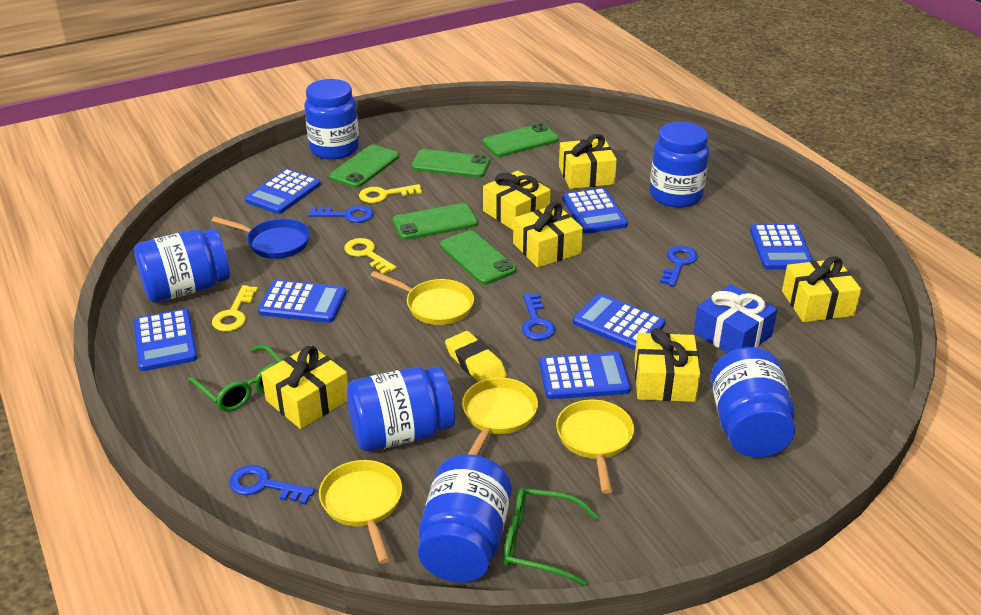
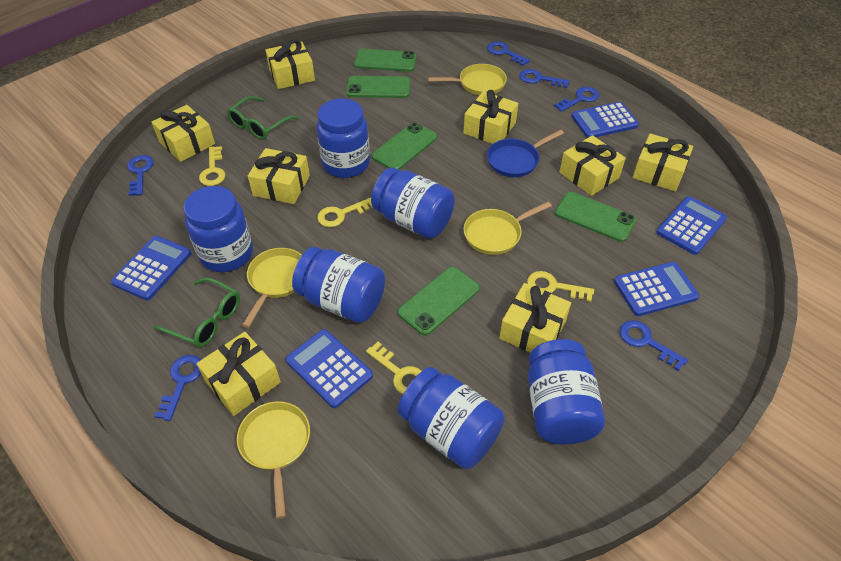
blue calculator: 7 -> 5
blue gift: 1 -> 0
blue key: 4 -> 6
yellow eraser: 1 -> 0
yellow gift: 6 -> 8
yellow key: 3 -> 4

